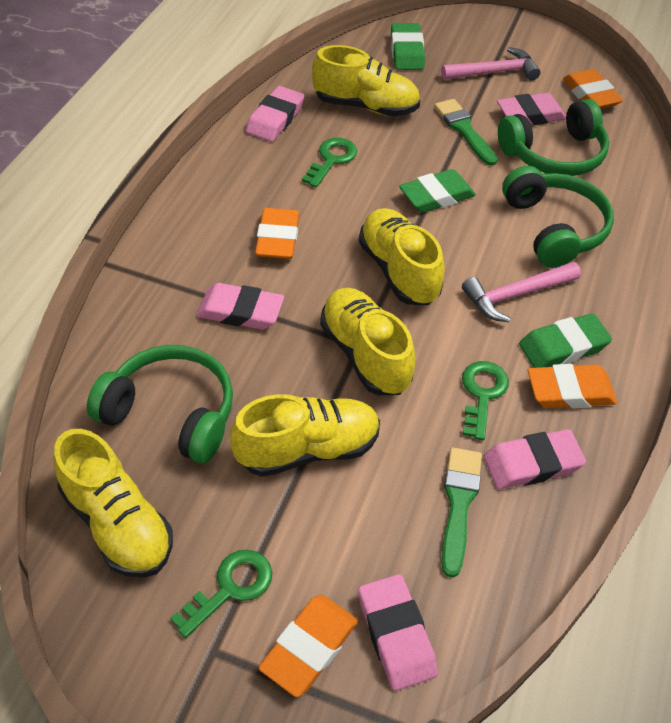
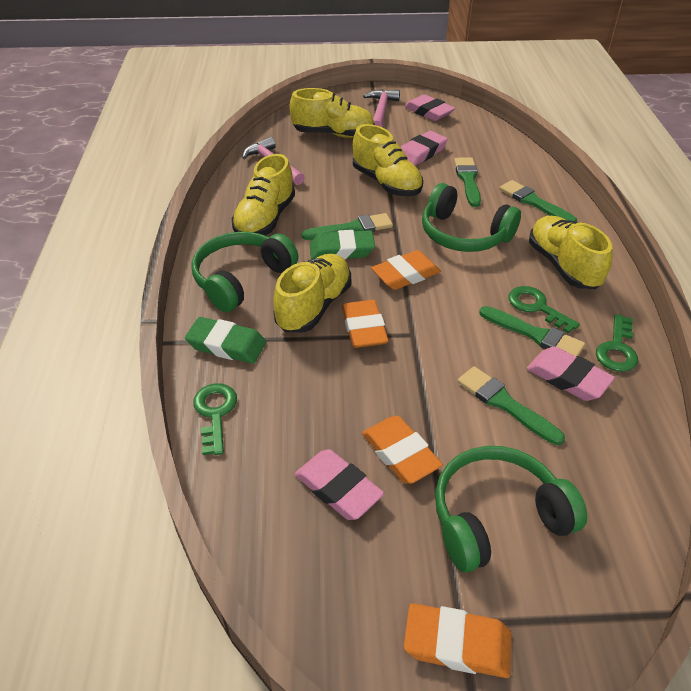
green brush: 2 -> 5
green eraser: 3 -> 2
pink eraser: 5 -> 4

